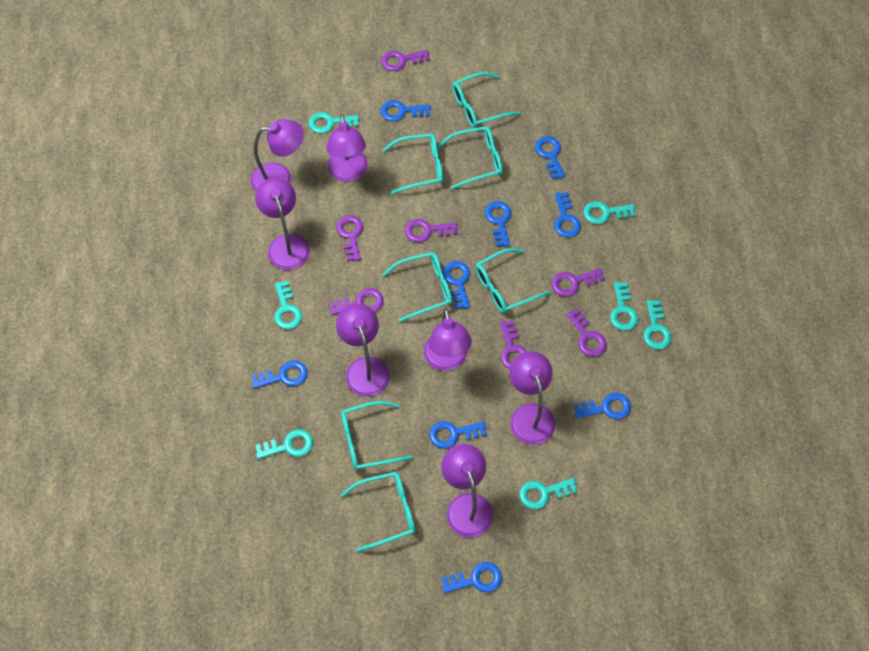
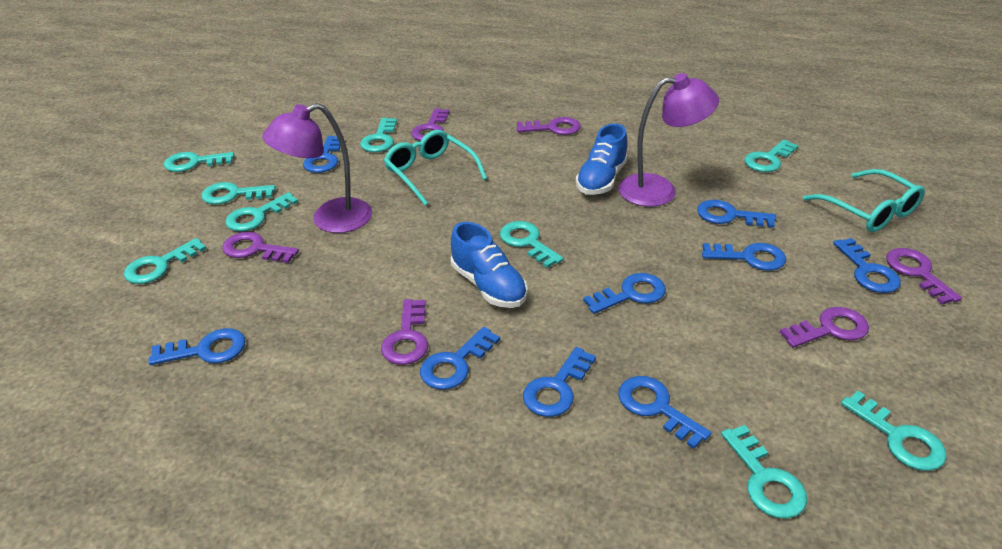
blue shoe: 0 -> 2
purple key: 7 -> 6
purple lamp: 7 -> 2
turquoise glasses: 7 -> 2
turquoise key: 7 -> 9

